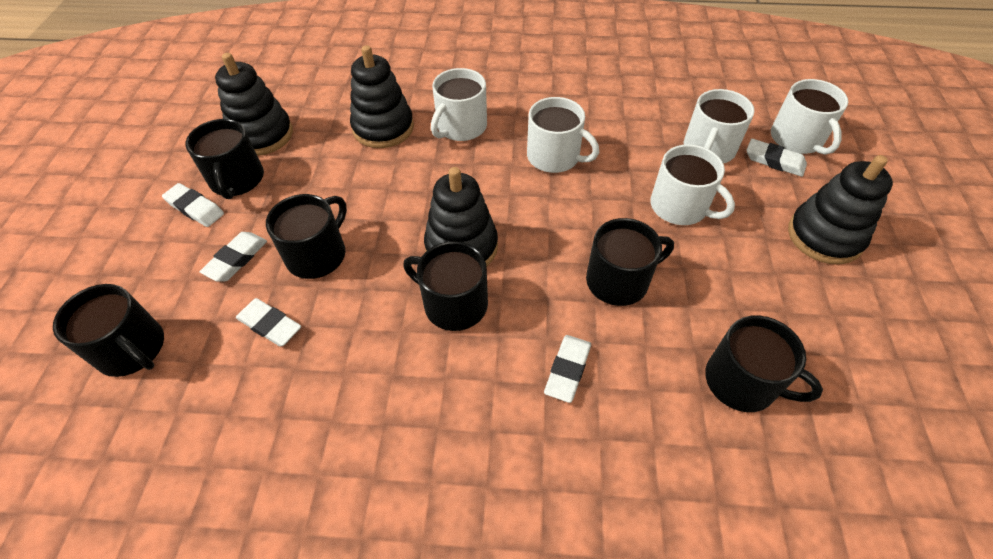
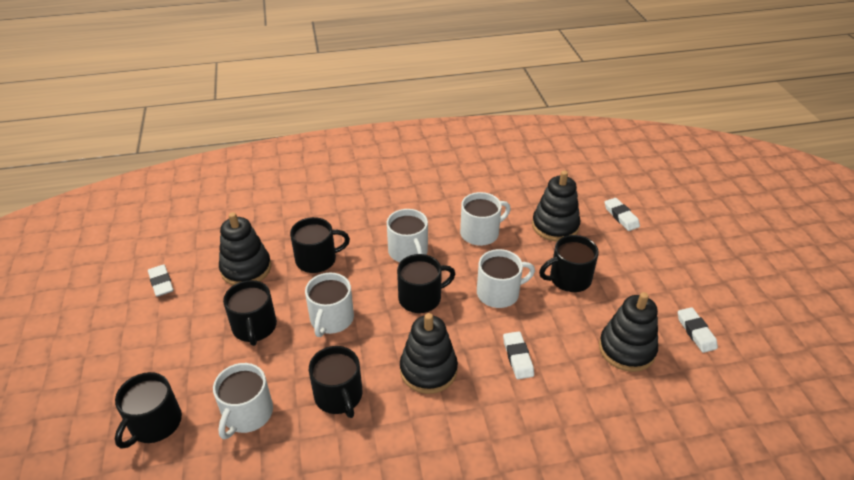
white eraser: 5 -> 4

